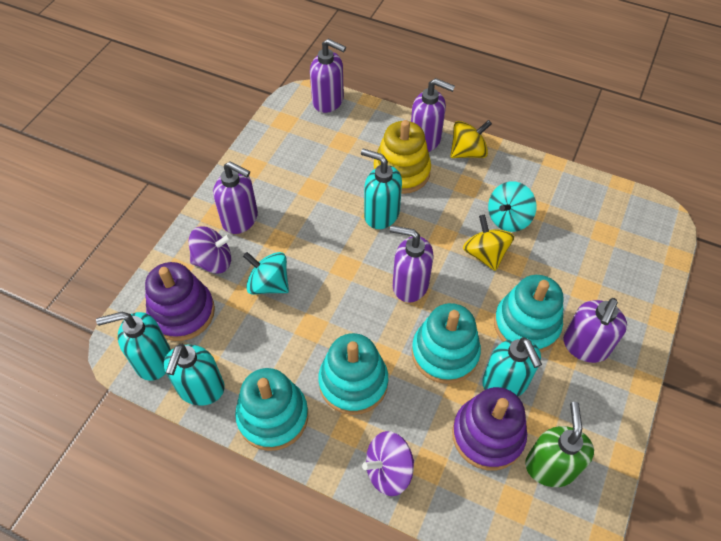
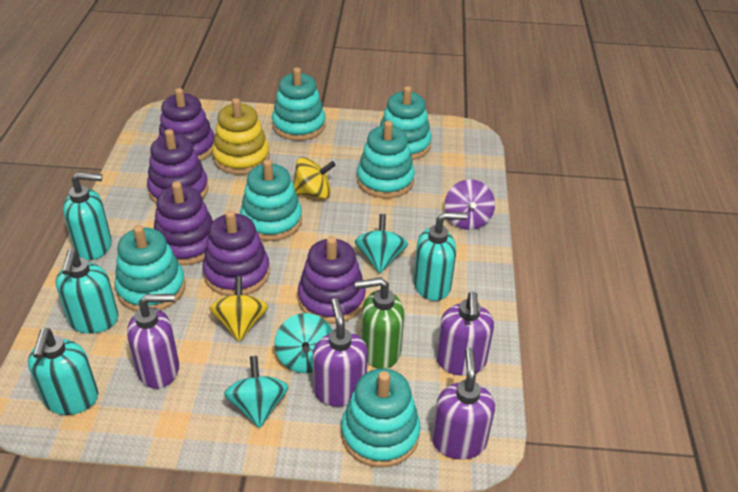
purple soap dispenser: 5 -> 4
purple spinning top: 2 -> 1
purple stacking toy: 2 -> 5
turquoise spinning top: 2 -> 3
turquoise stacking toy: 4 -> 6

